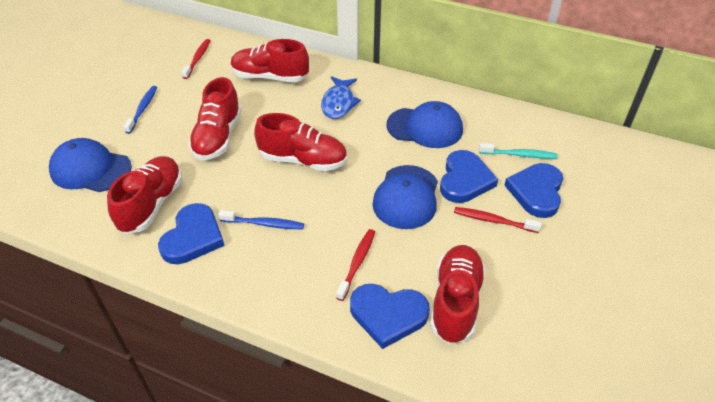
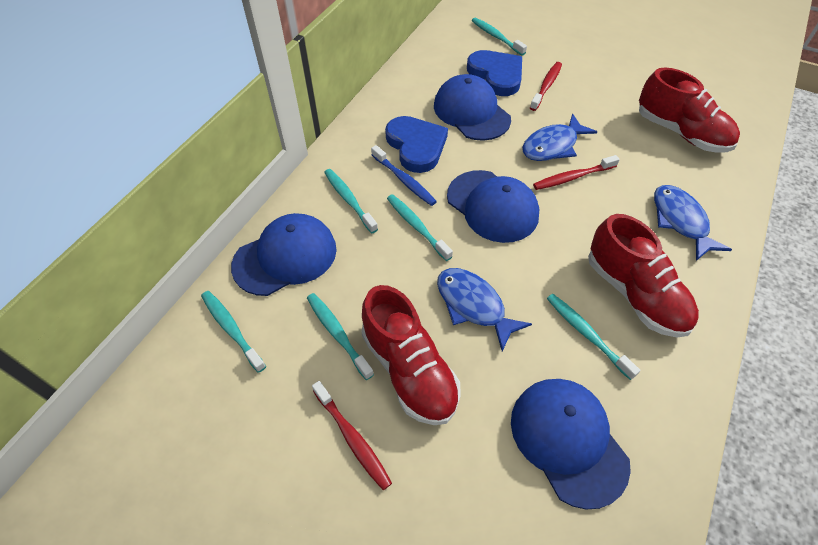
blue cap: 3 -> 4
blue fish: 1 -> 3
blue heart: 4 -> 2
blue toothbrush: 2 -> 1
red shoe: 5 -> 3
turquoise toothbrush: 1 -> 6

